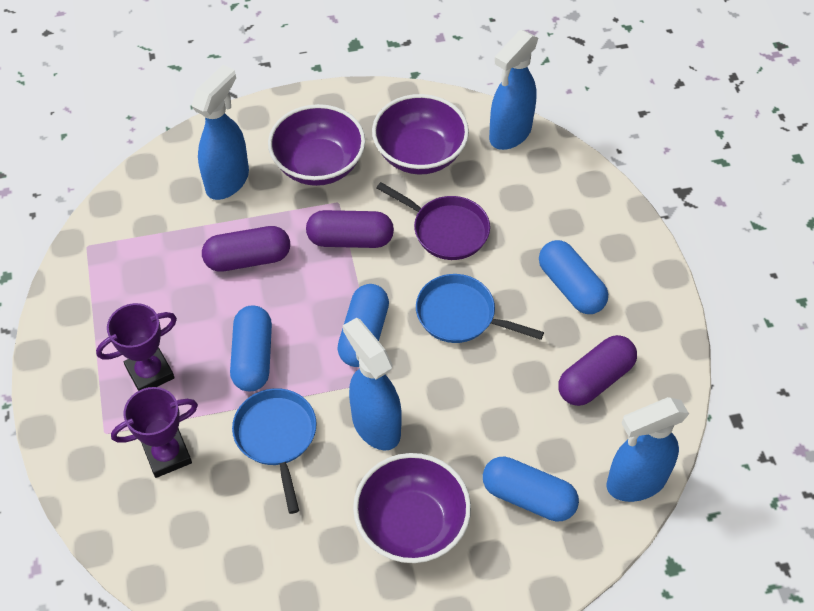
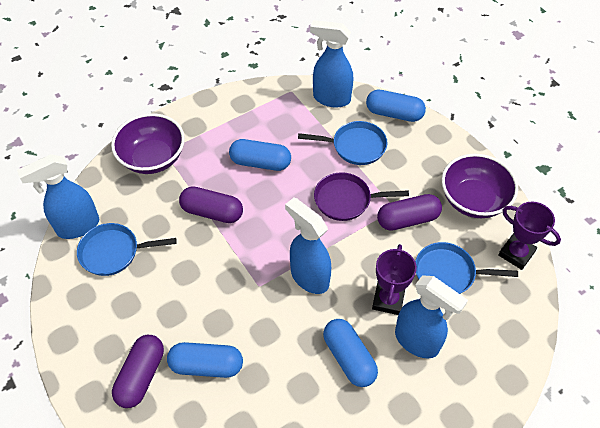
blue pan: 2 -> 3
purple bowl: 3 -> 2

